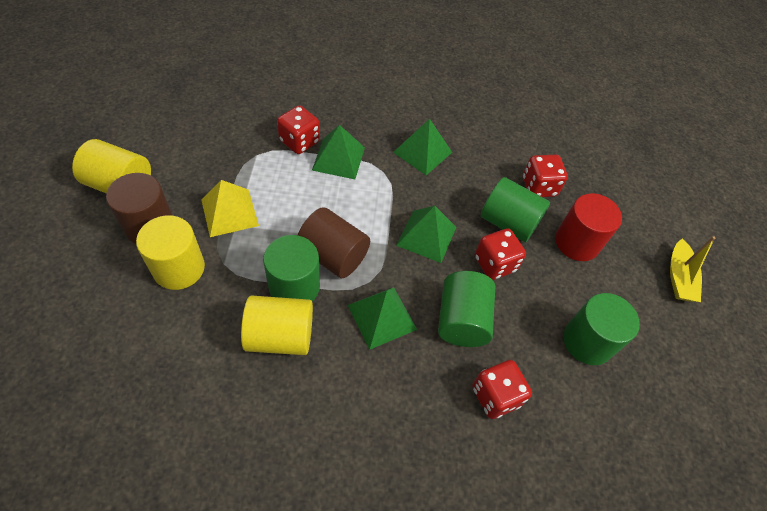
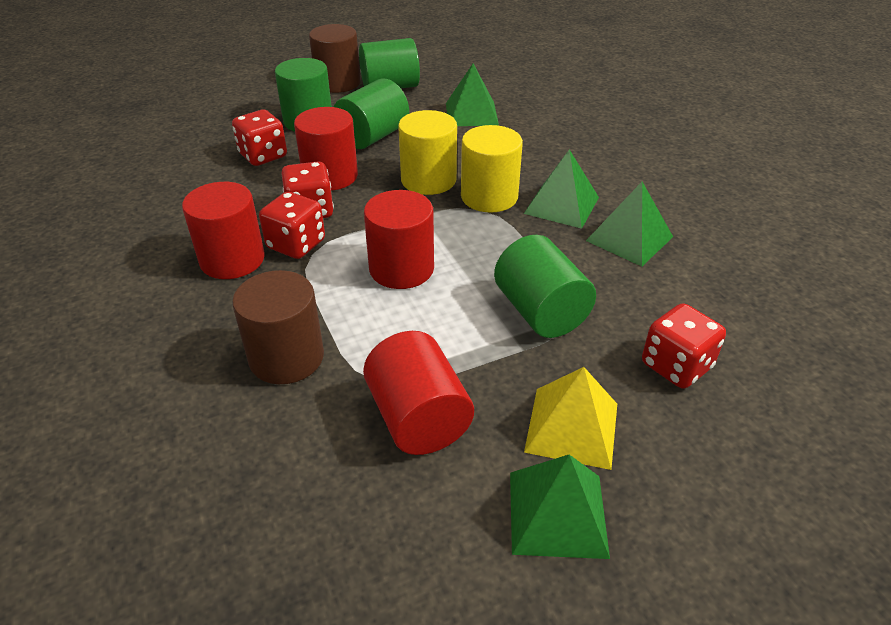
red cylinder: 1 -> 4
yellow boat: 1 -> 0
yellow cylinder: 3 -> 2

